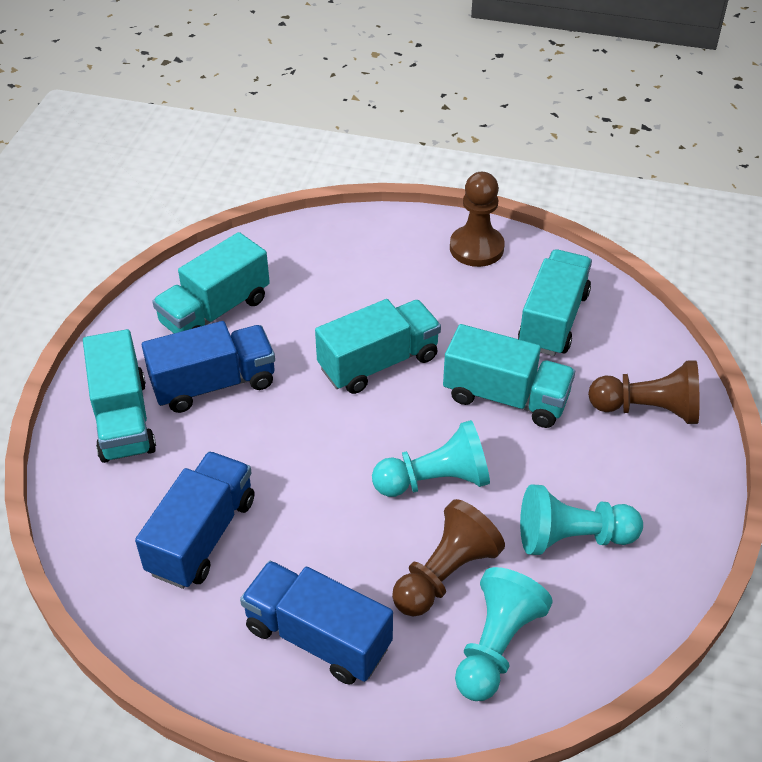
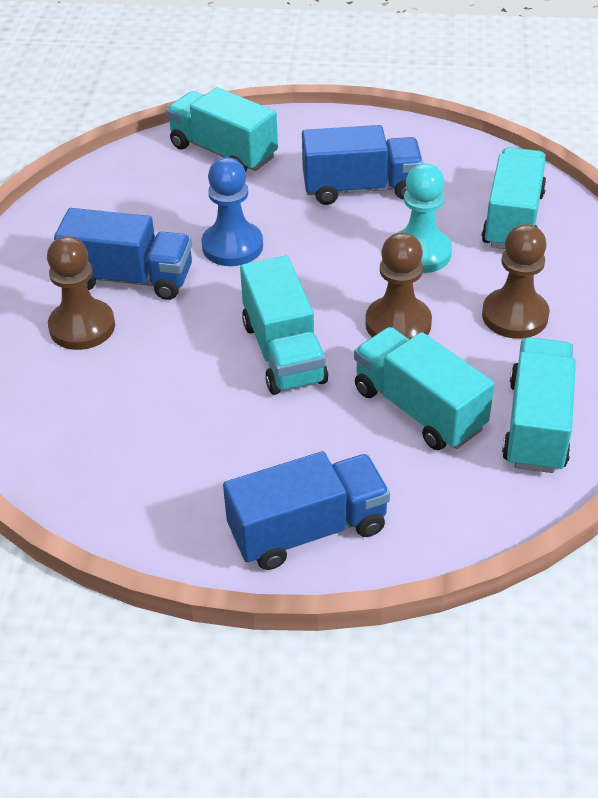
blue pawn: 0 -> 1
turquoise pawn: 3 -> 1

